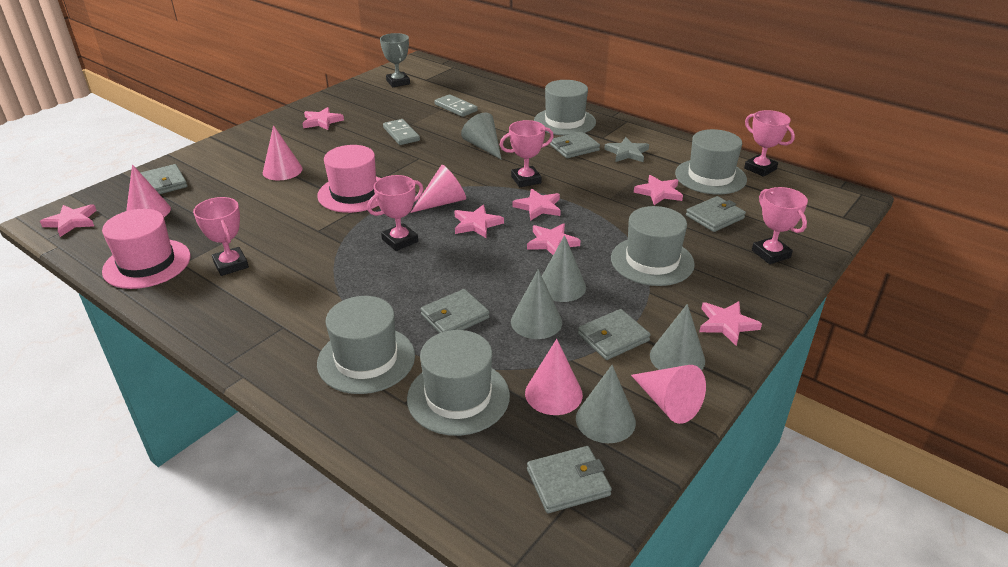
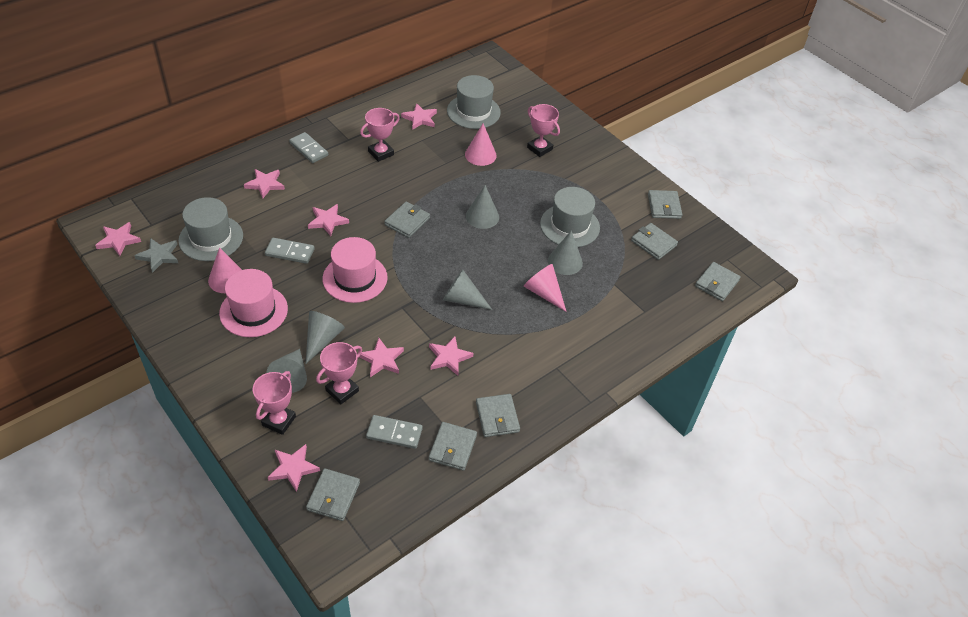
grey domino: 2 -> 3
grey hat: 5 -> 3
grey trophy: 1 -> 0
grey wallet: 6 -> 7
pink cone: 5 -> 3
pink trophy: 5 -> 4

